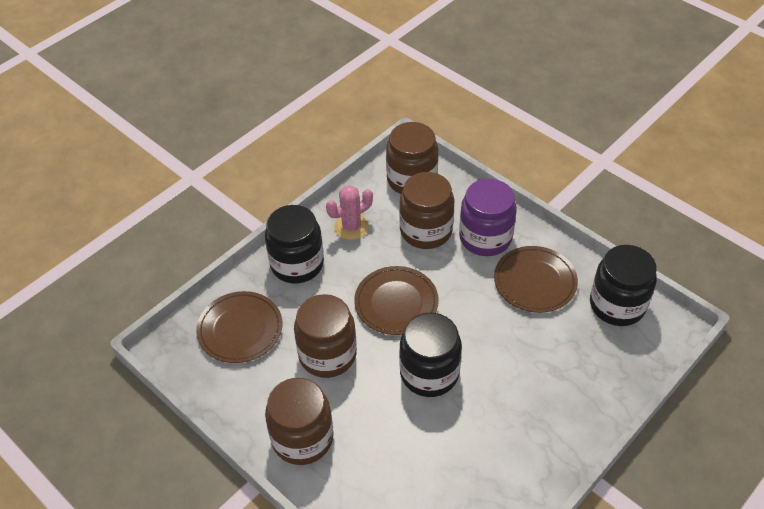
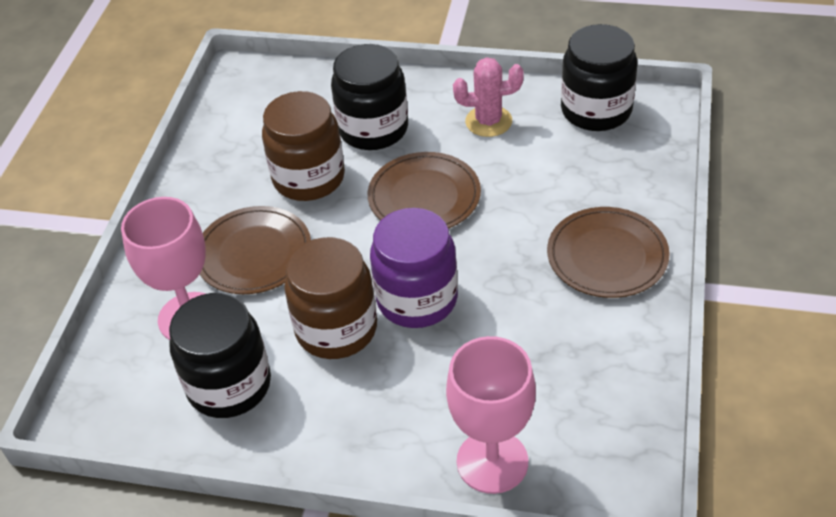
brown jar: 4 -> 2
pink goblet: 0 -> 2

